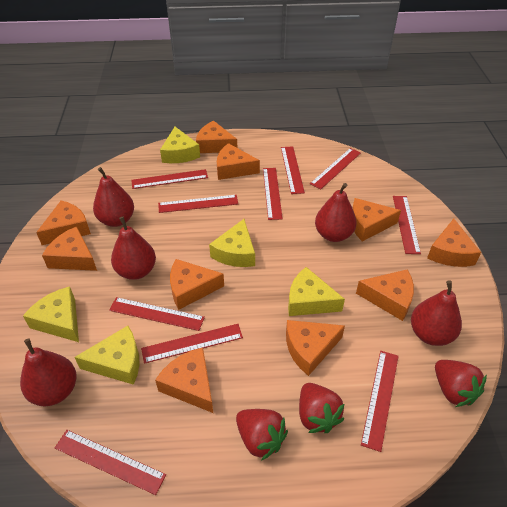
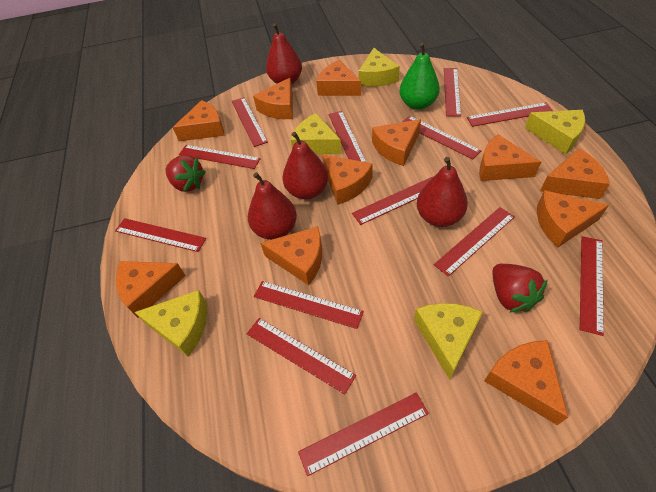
green pear: 0 -> 1
orange cheese: 10 -> 11
red pear: 5 -> 4
red ruler: 10 -> 13
red strawberry: 3 -> 2

